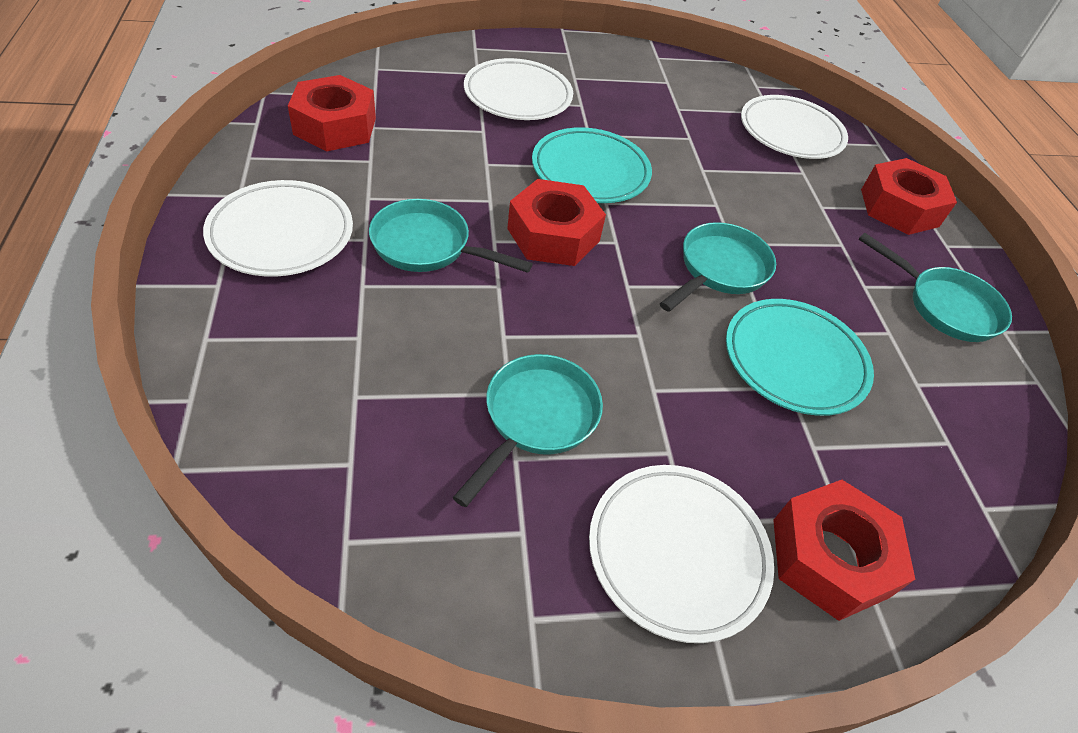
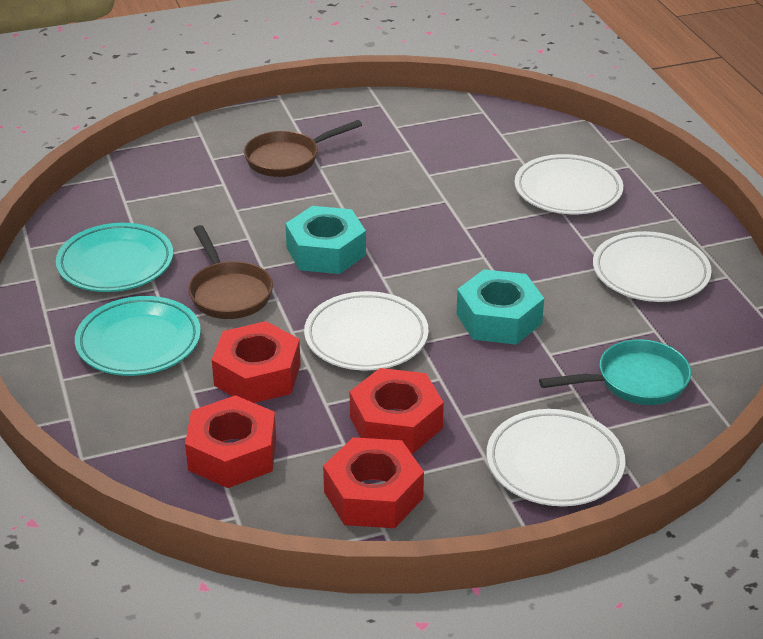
brown pan: 0 -> 2
turquoise nut: 0 -> 2
turquoise pan: 4 -> 1

